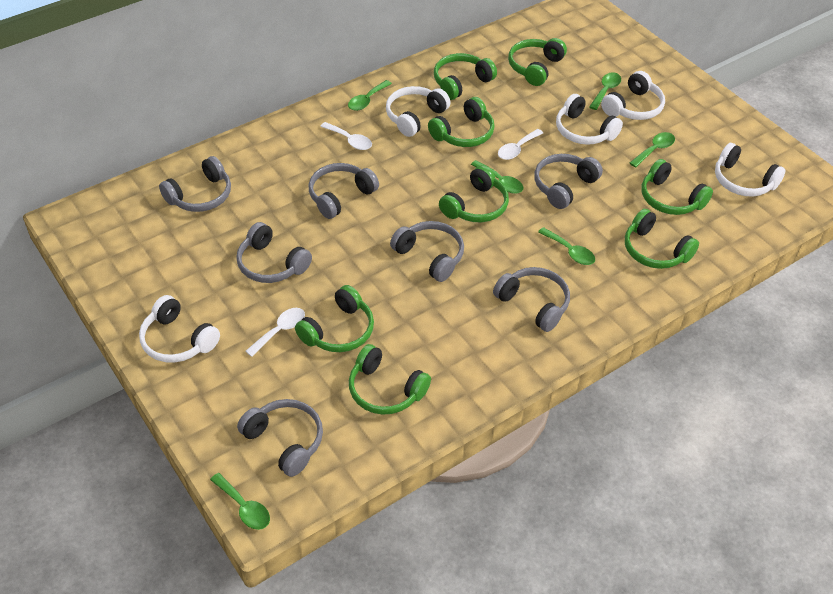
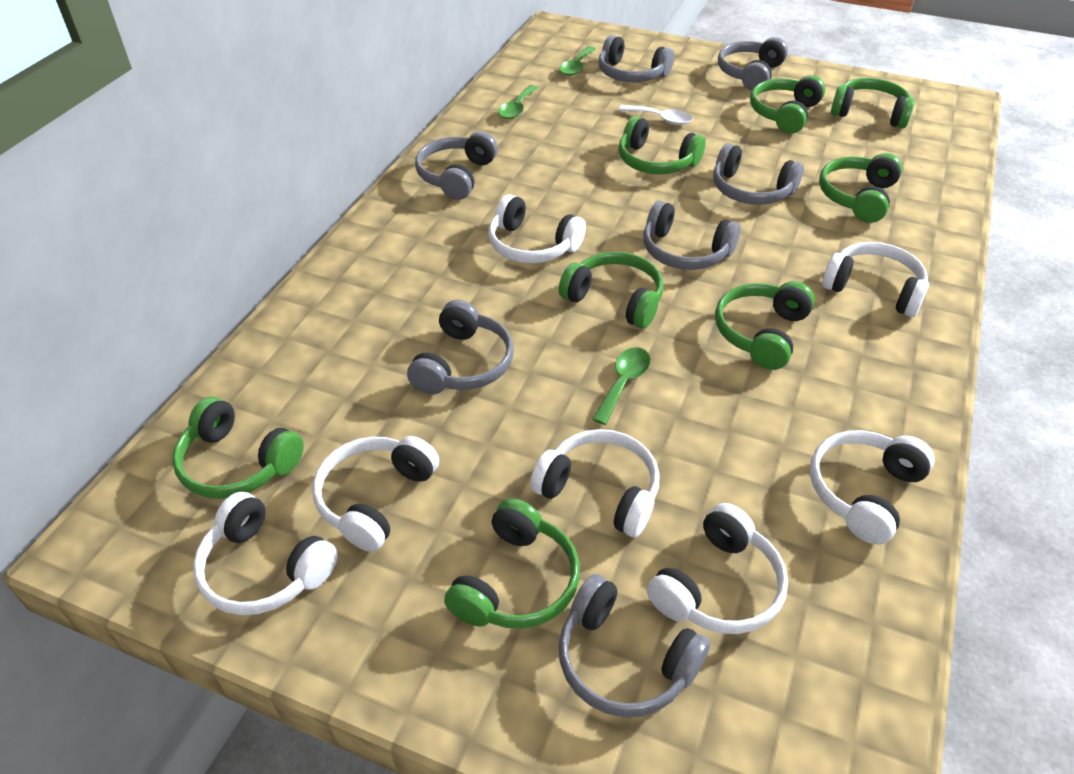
green spoon: 6 -> 3
white headphones: 5 -> 7
white spoon: 3 -> 1

